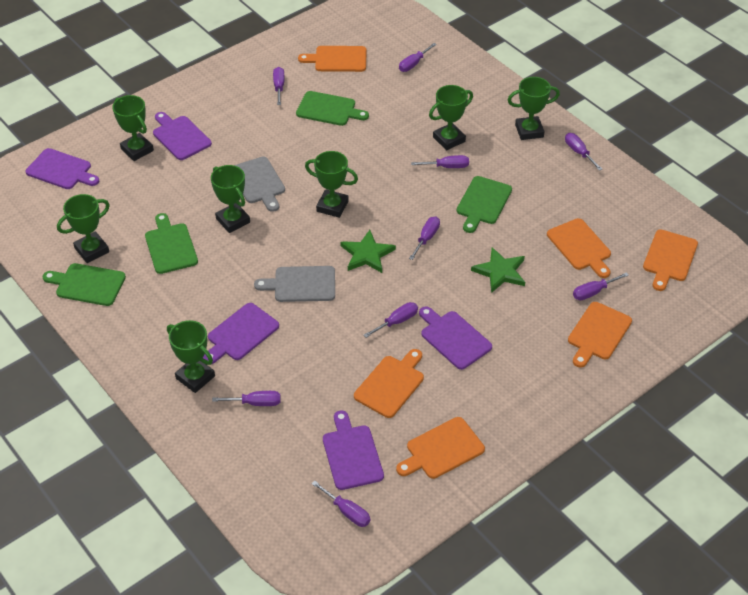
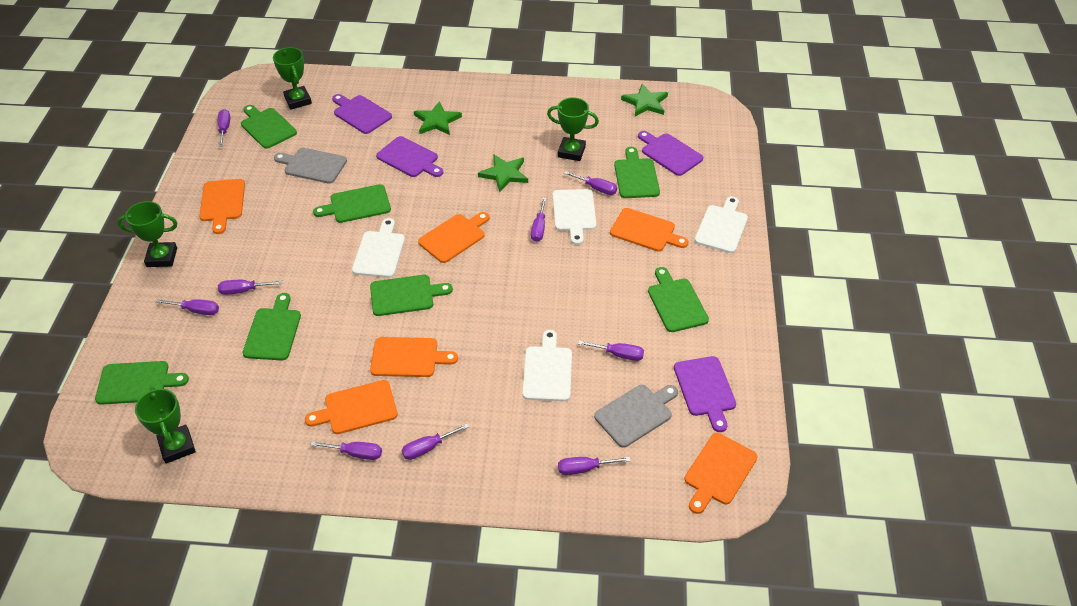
green cutting board: 4 -> 7
green star: 2 -> 3
green trophy: 7 -> 4
purple cutting board: 5 -> 4
white cutting board: 0 -> 4

